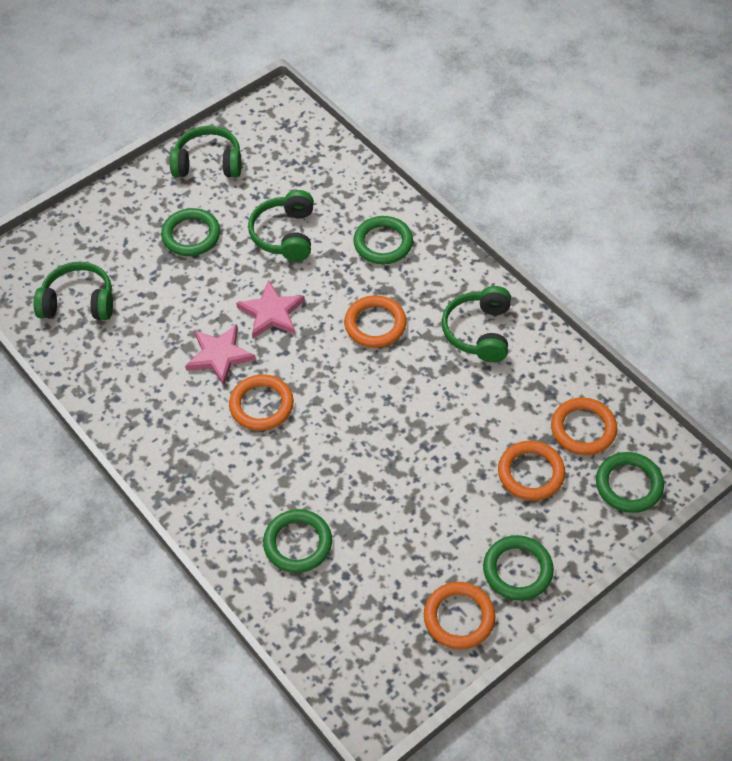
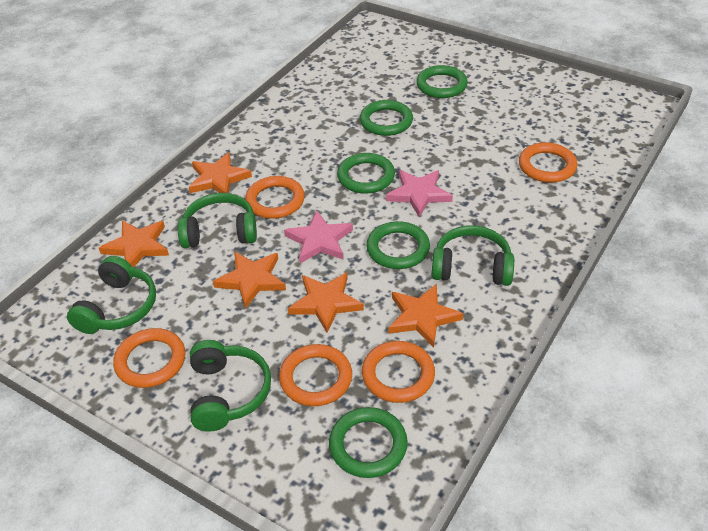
orange star: 0 -> 5

